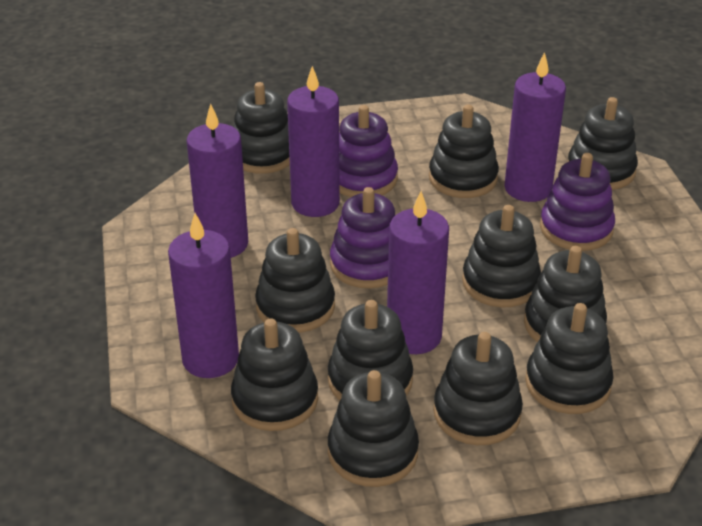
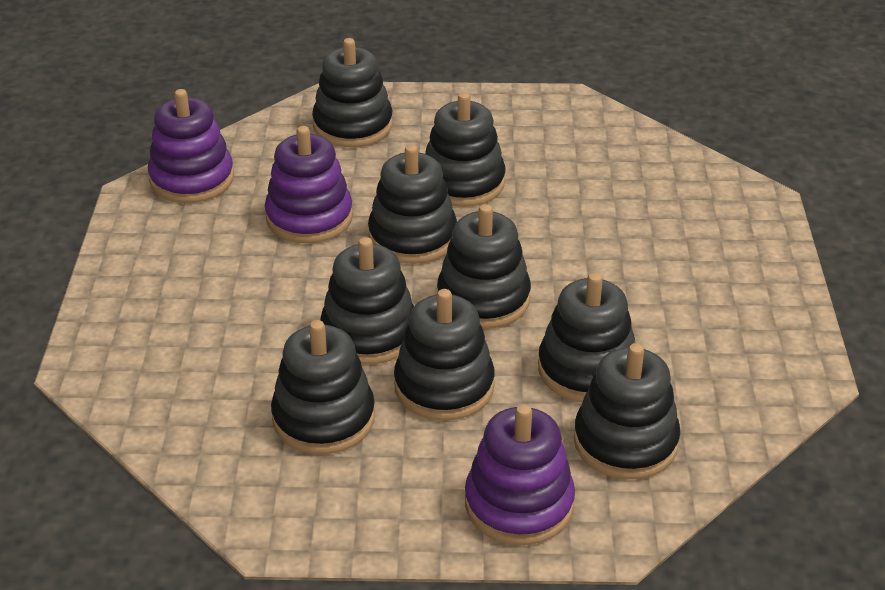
black stacking toy: 11 -> 9
purple candle: 5 -> 0

